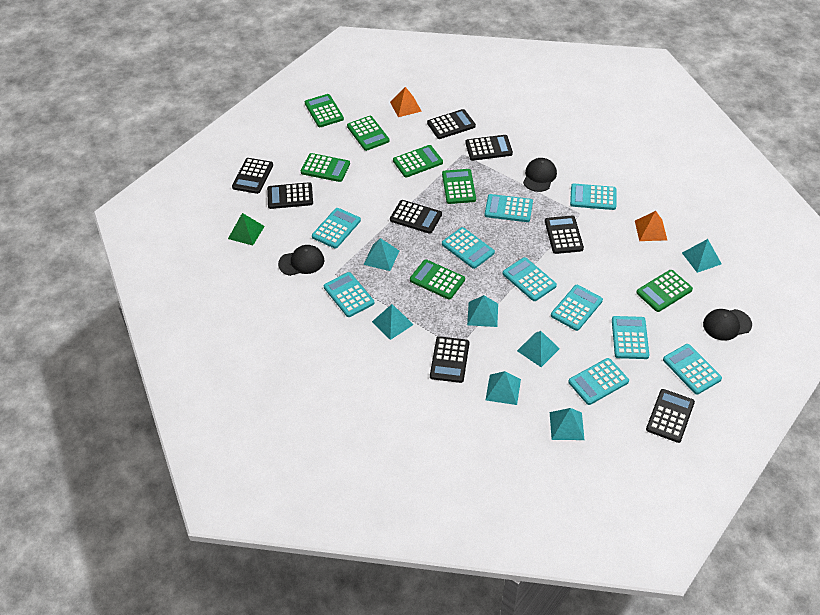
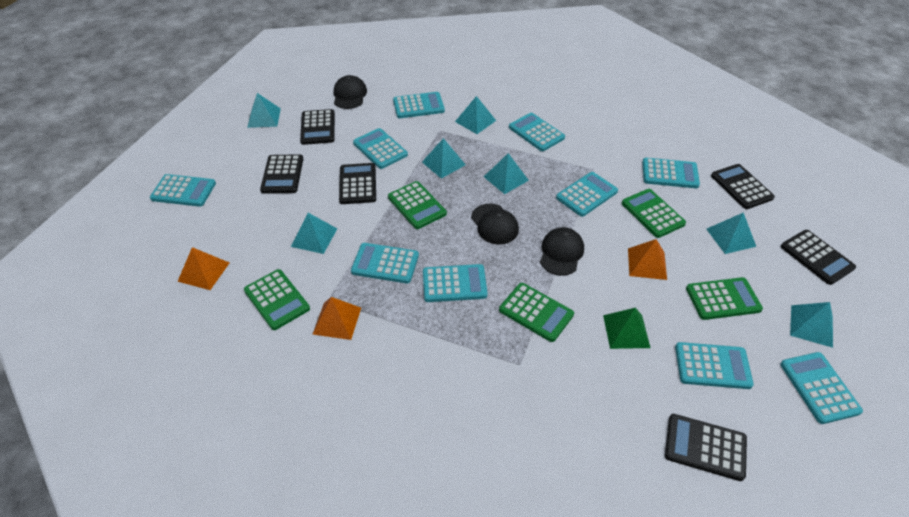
black calculator: 8 -> 6
green calculator: 7 -> 5
orange pyramid: 2 -> 3

